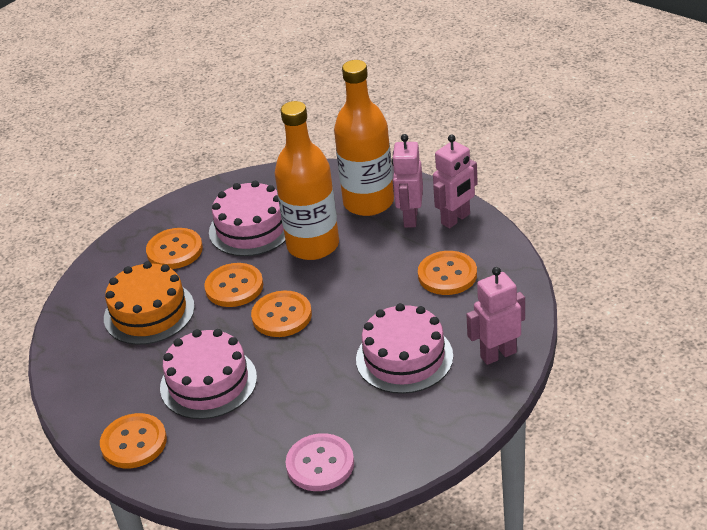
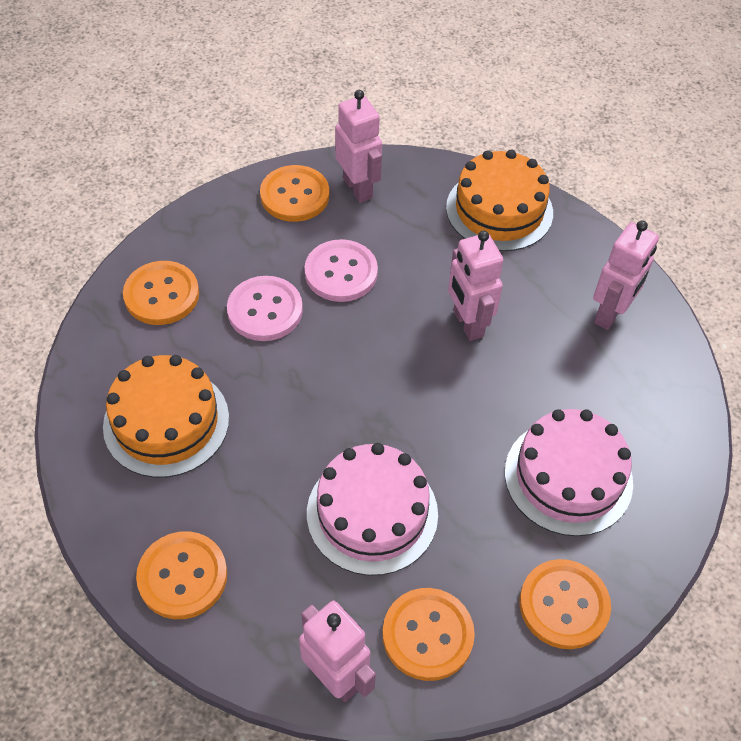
orange bottle: 2 -> 0
orange cake: 1 -> 2
pink button: 1 -> 2
pink cake: 3 -> 2
pink robot: 3 -> 4

